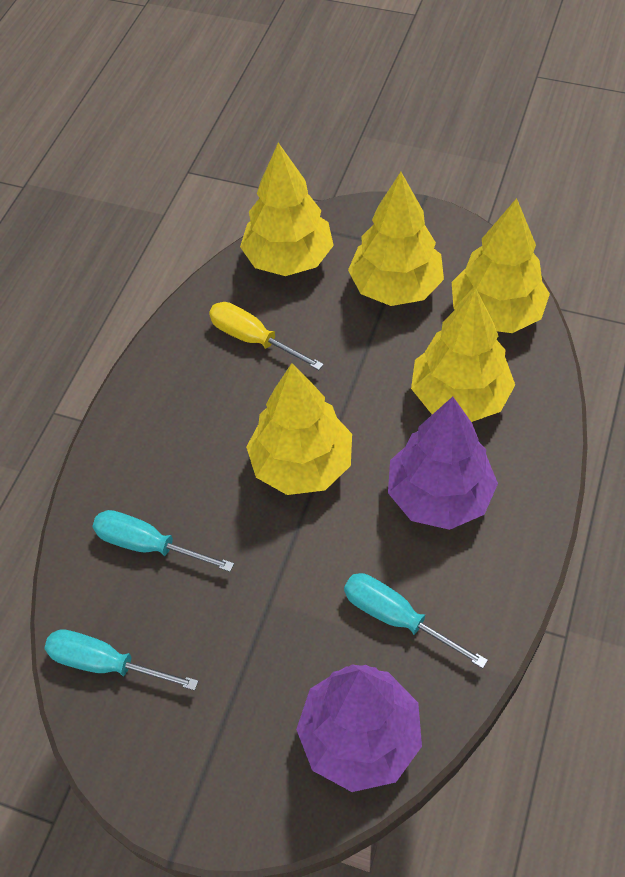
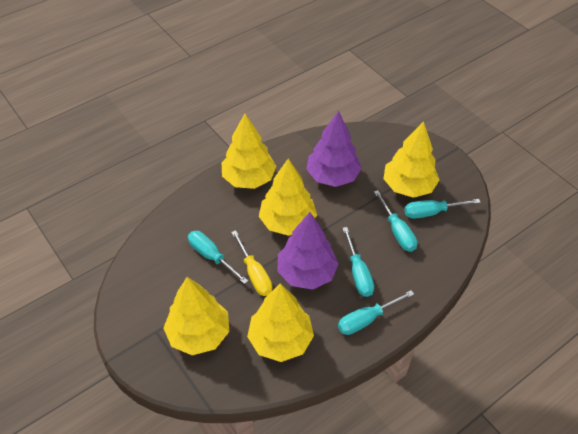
turquoise screwdriver: 3 -> 5

